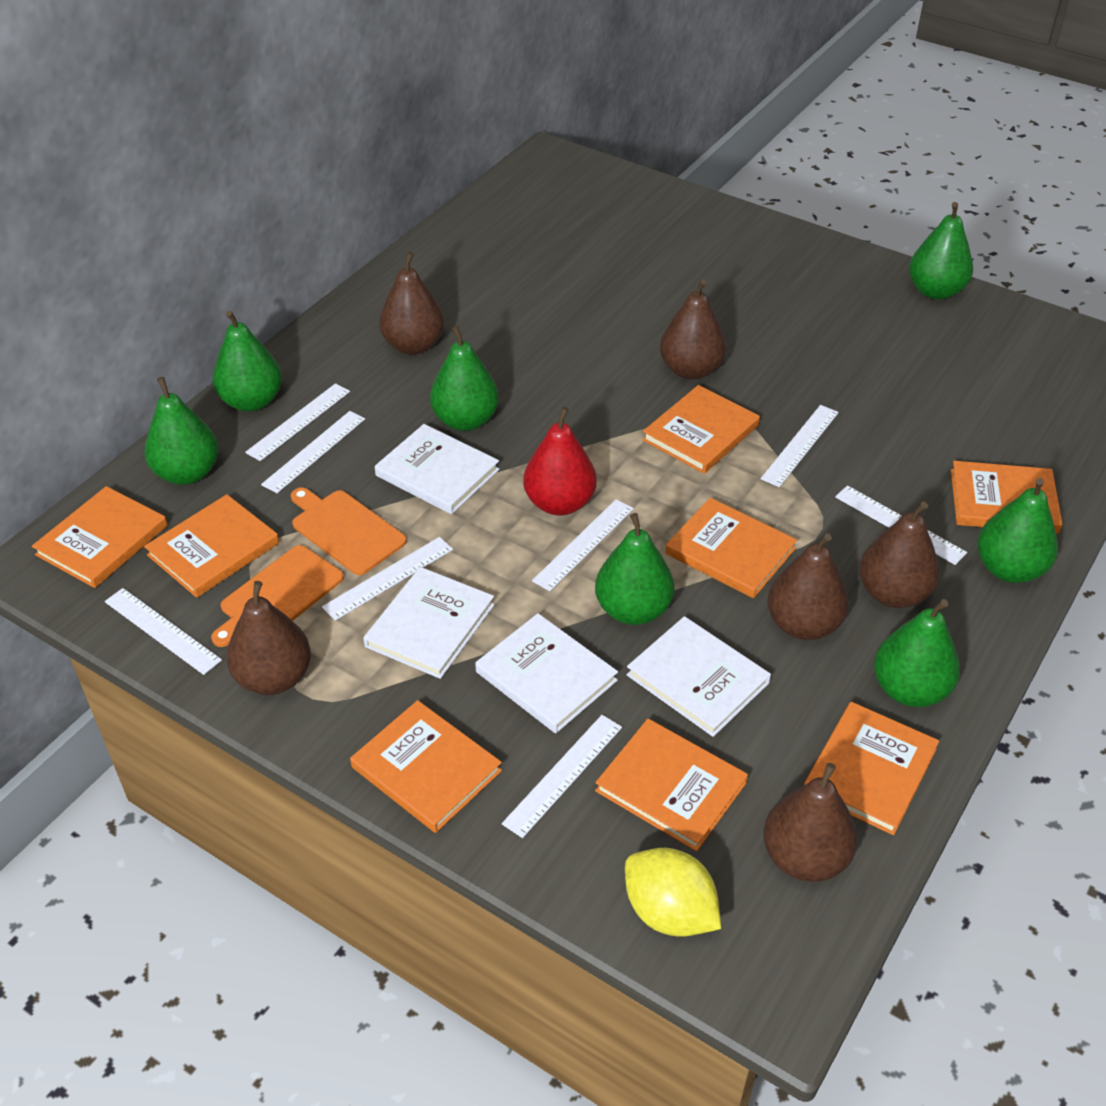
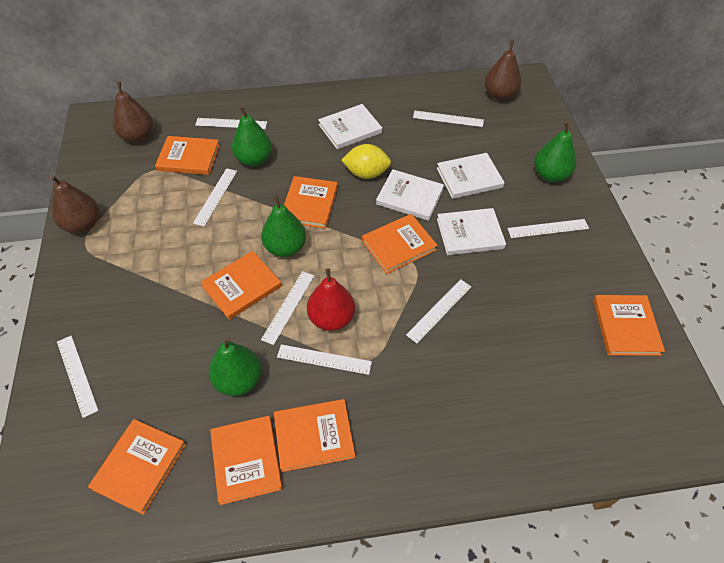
brown pear: 6 -> 3
green pear: 7 -> 4
orange cutting board: 2 -> 0

